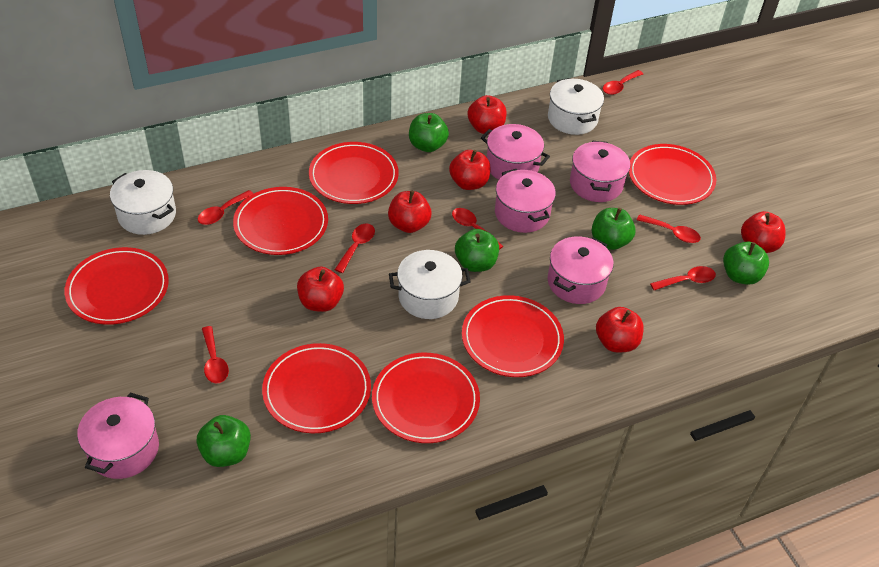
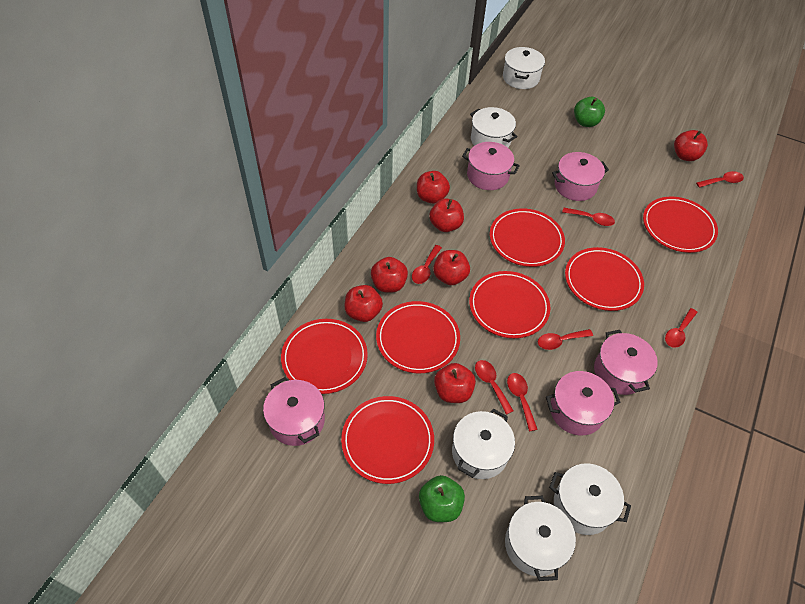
green apple: 5 -> 2
red apple: 6 -> 7
white pot: 3 -> 5

